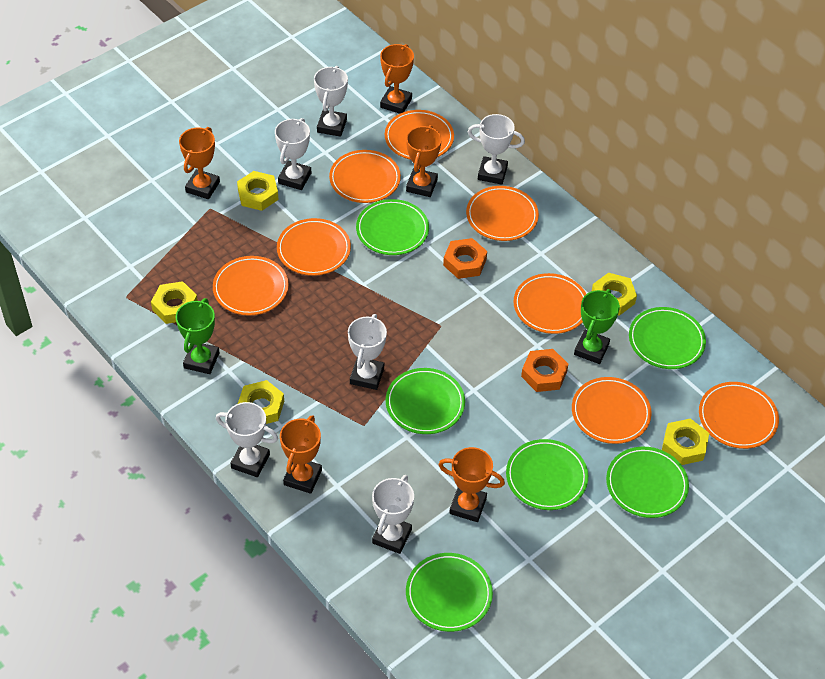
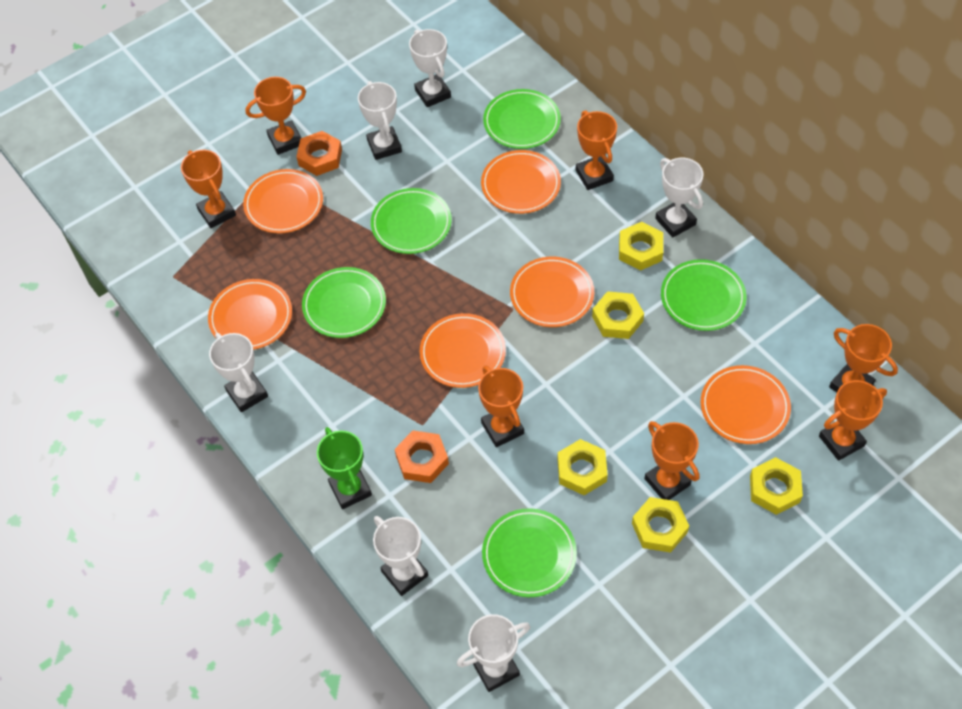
green plate: 6 -> 5
green trophy: 2 -> 1
orange plate: 8 -> 6
orange trophy: 5 -> 7

